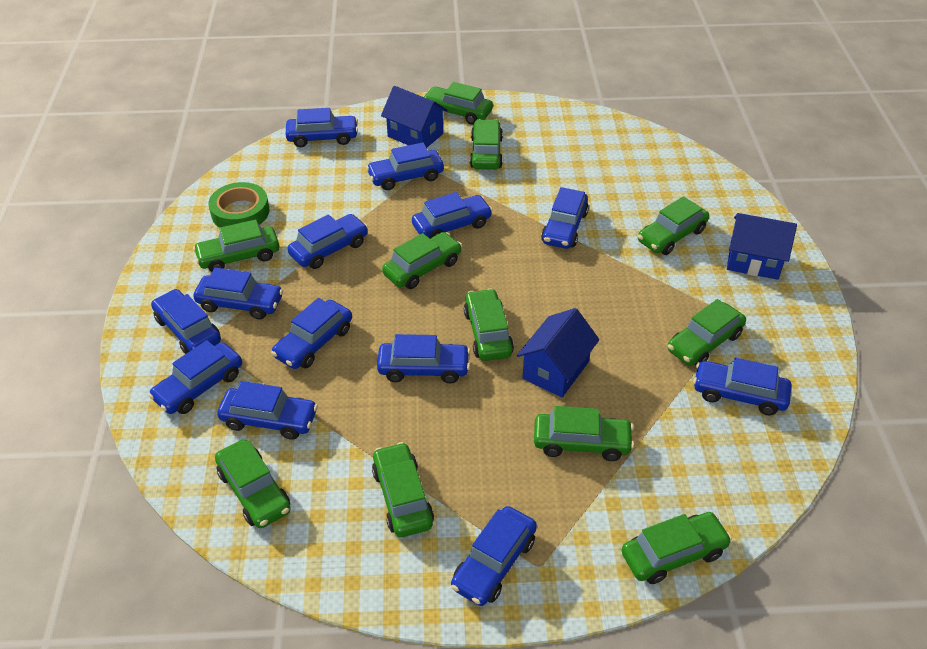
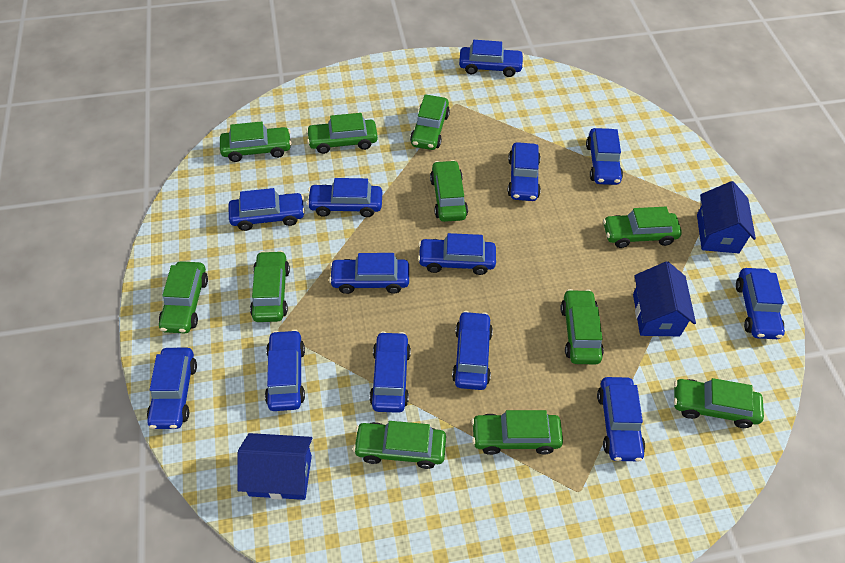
green tape: 1 -> 0

